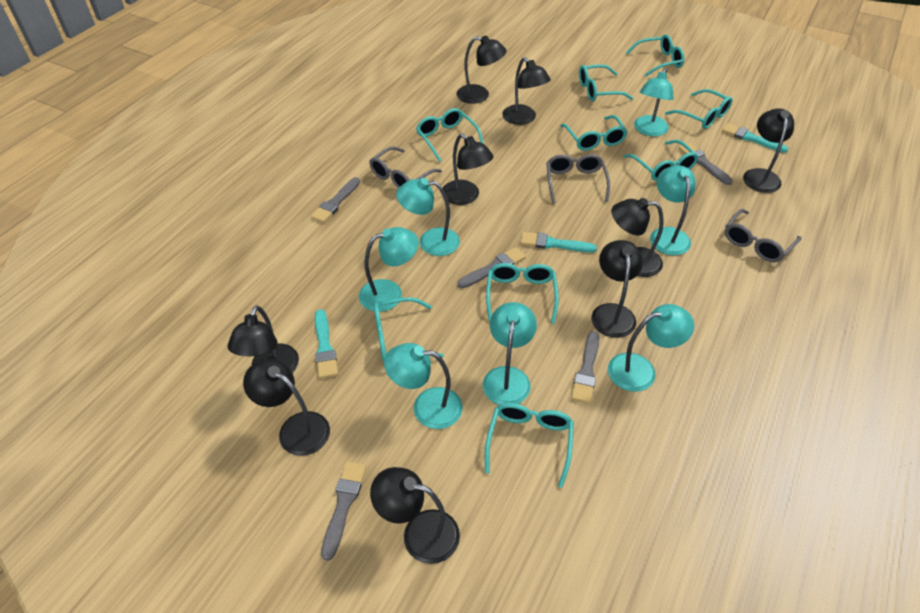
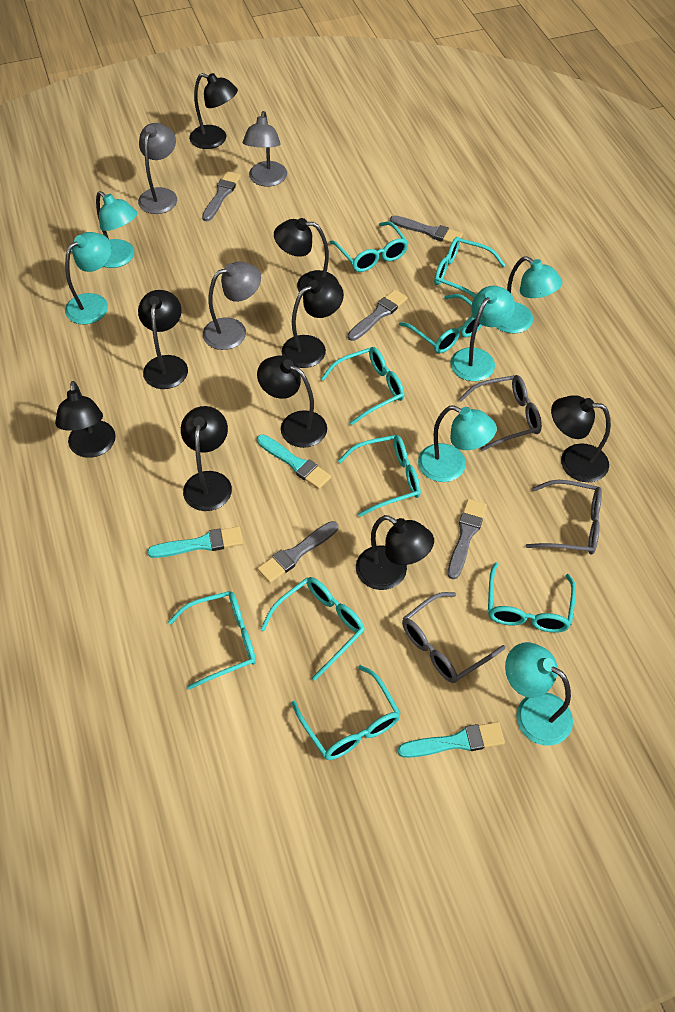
grey lamp: 0 -> 3
turquoise lamp: 7 -> 6

